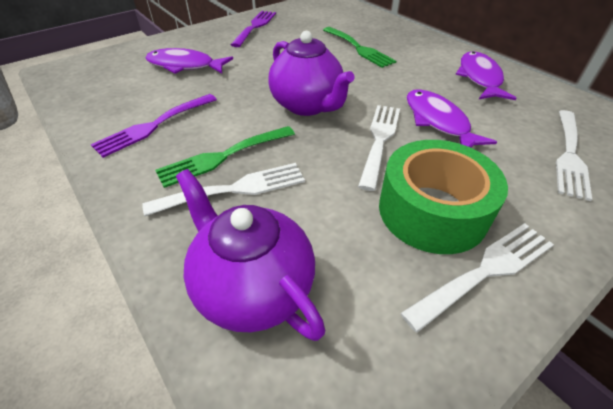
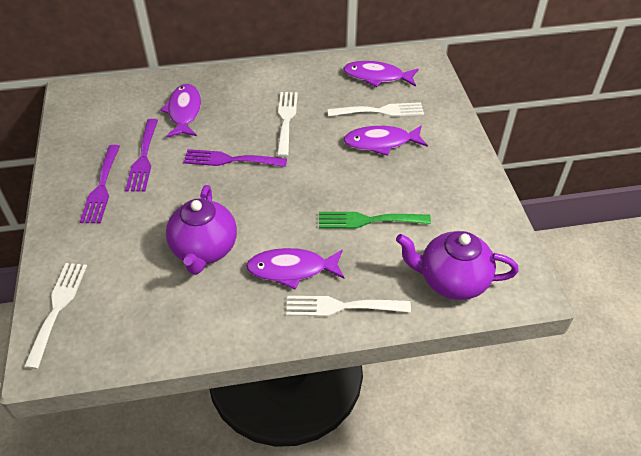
green fork: 2 -> 1
green tape: 1 -> 0
purple fish: 3 -> 4
purple fork: 2 -> 3

